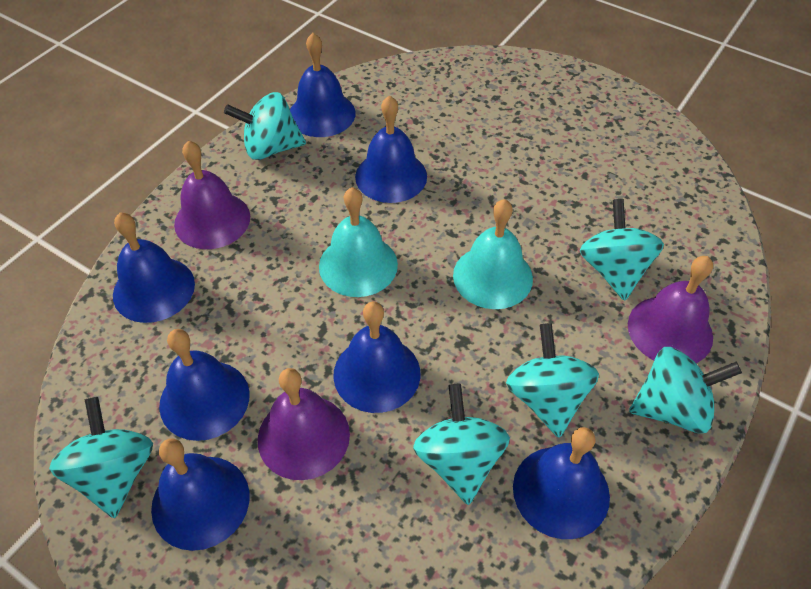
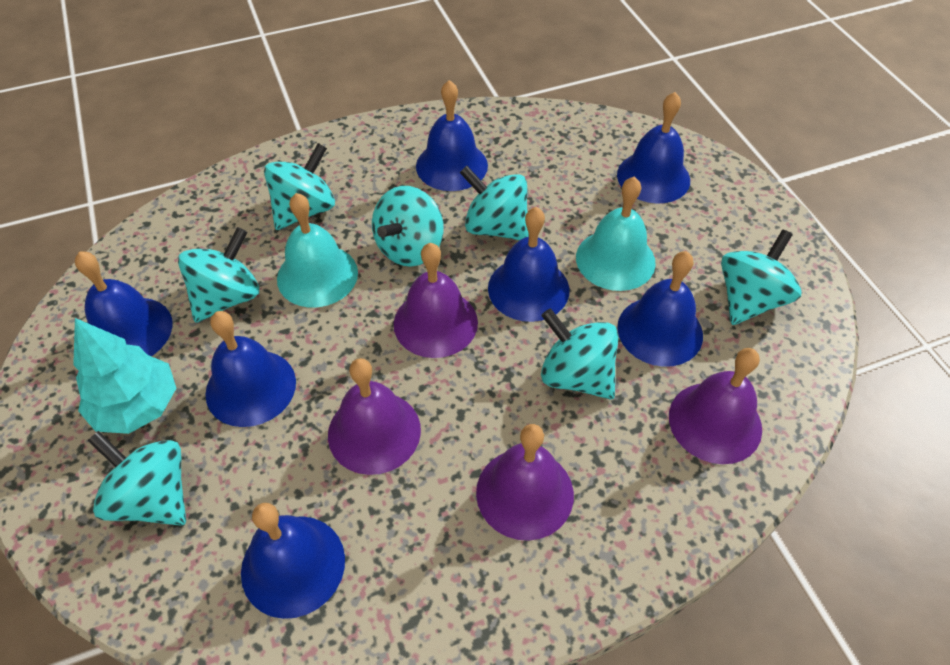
purple bell: 3 -> 4
turquoise spinning top: 6 -> 7
turquoise tree: 0 -> 1

